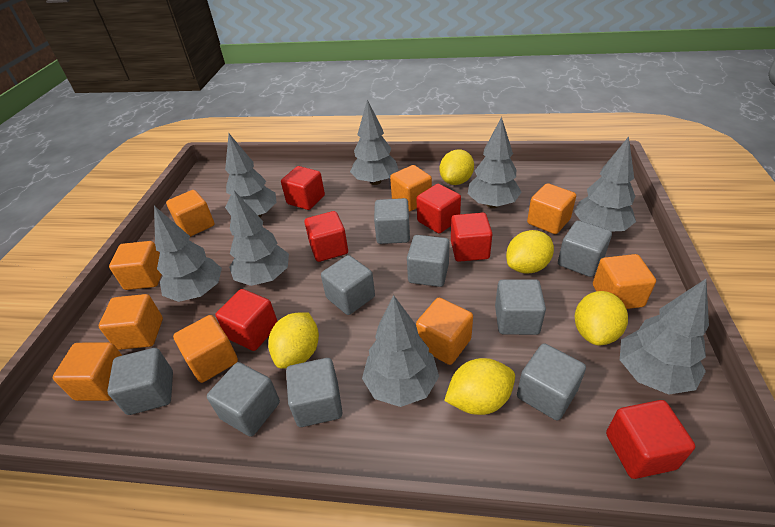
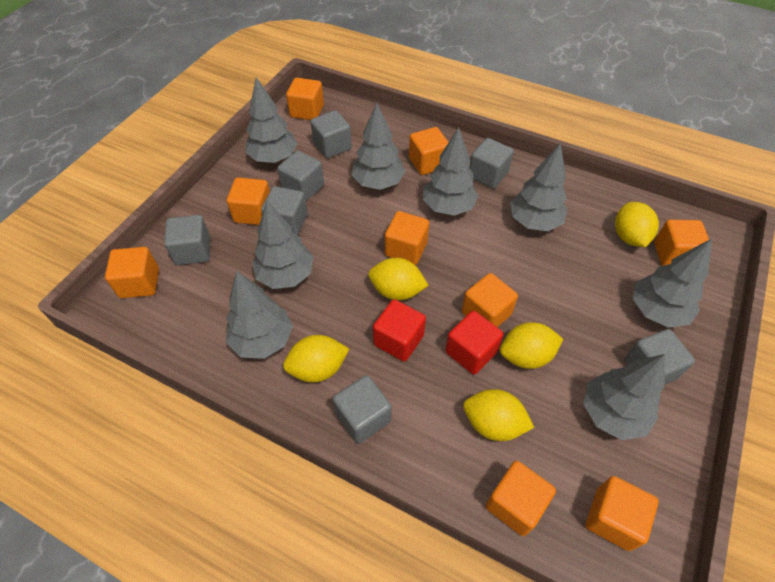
grey cube: 9 -> 7
red cube: 6 -> 2

